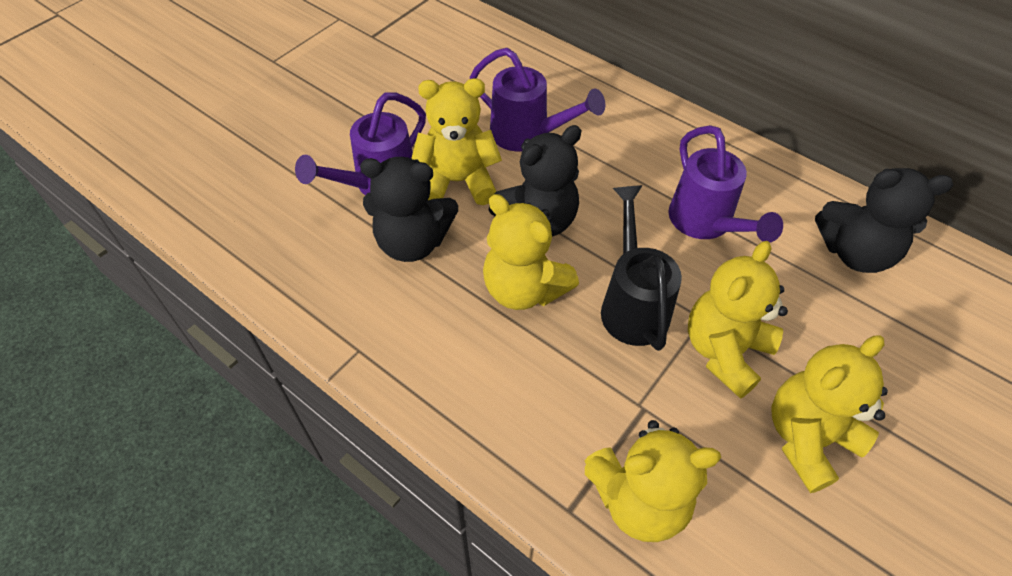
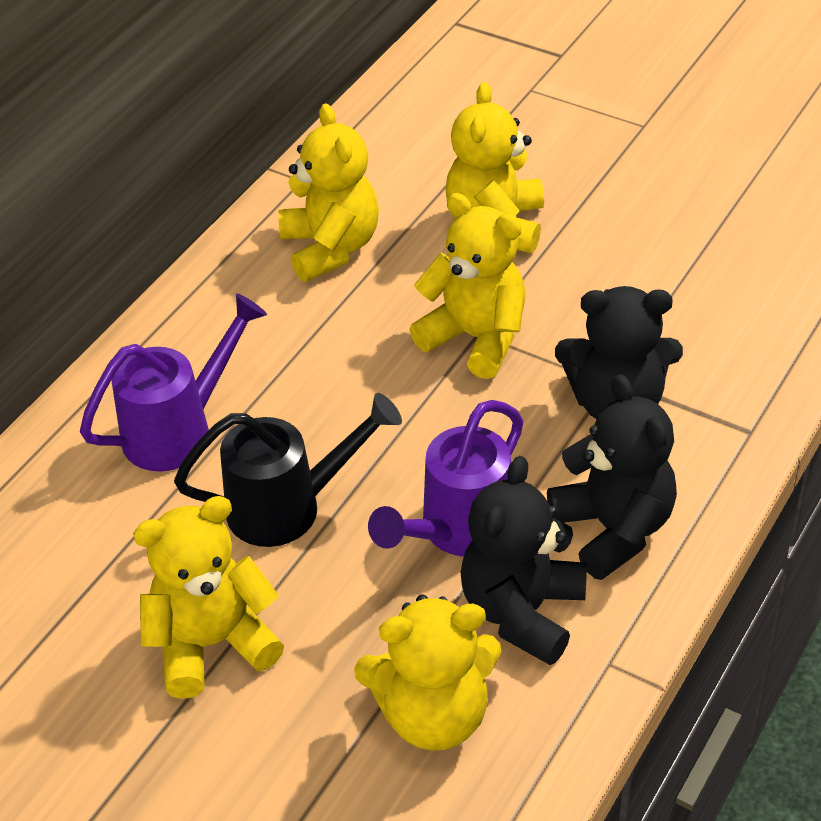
purple watering can: 3 -> 2

